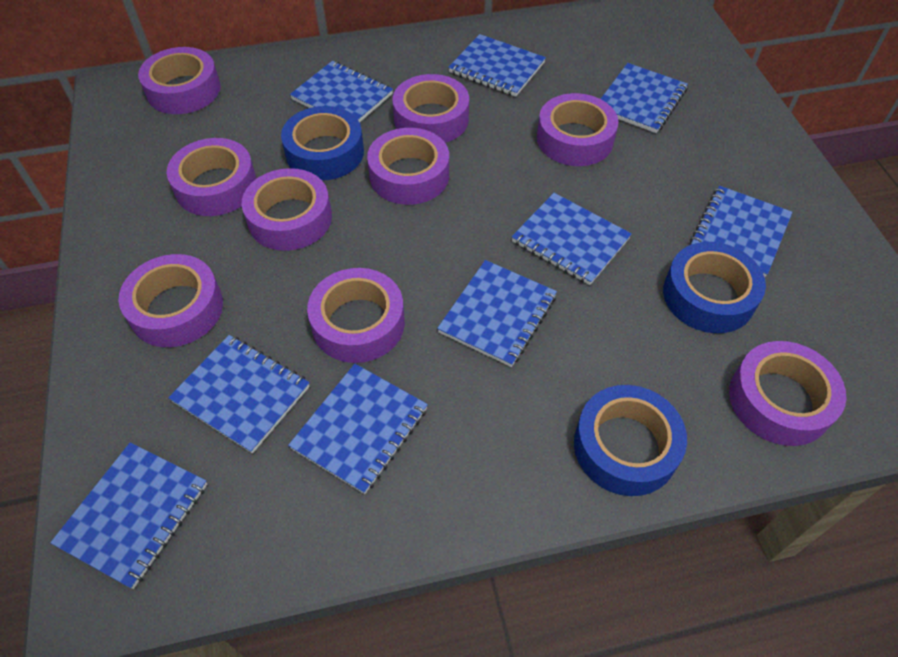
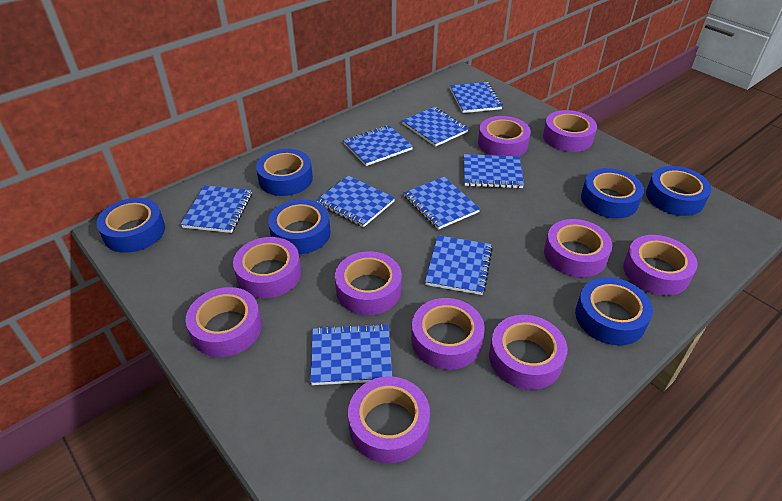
blue tape: 3 -> 6
purple tape: 9 -> 10

